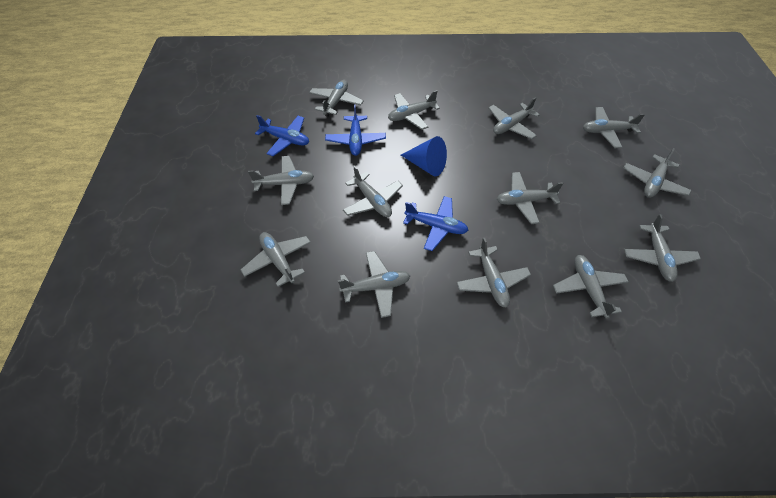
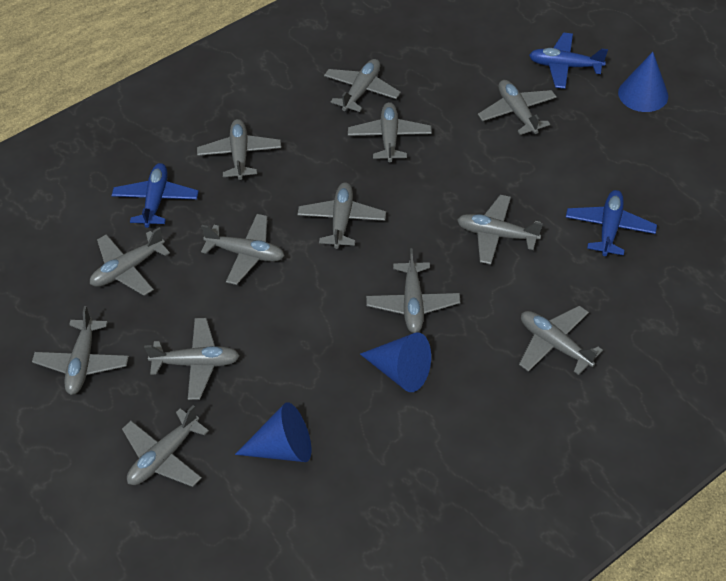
blue cone: 1 -> 3

